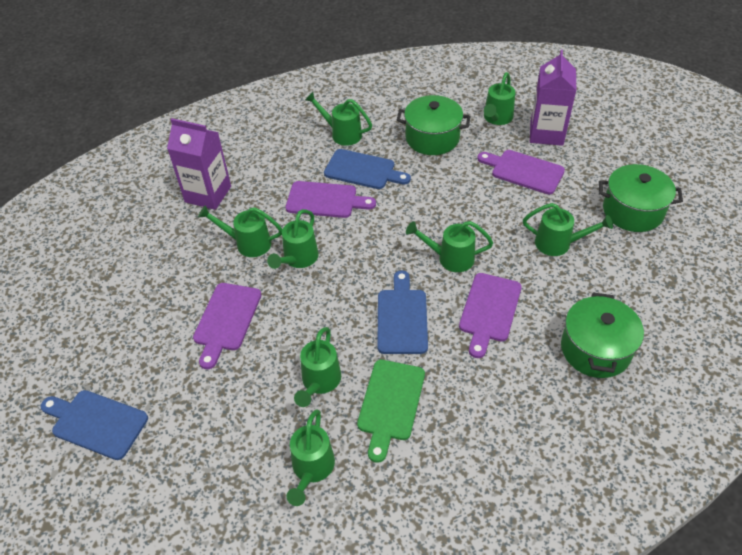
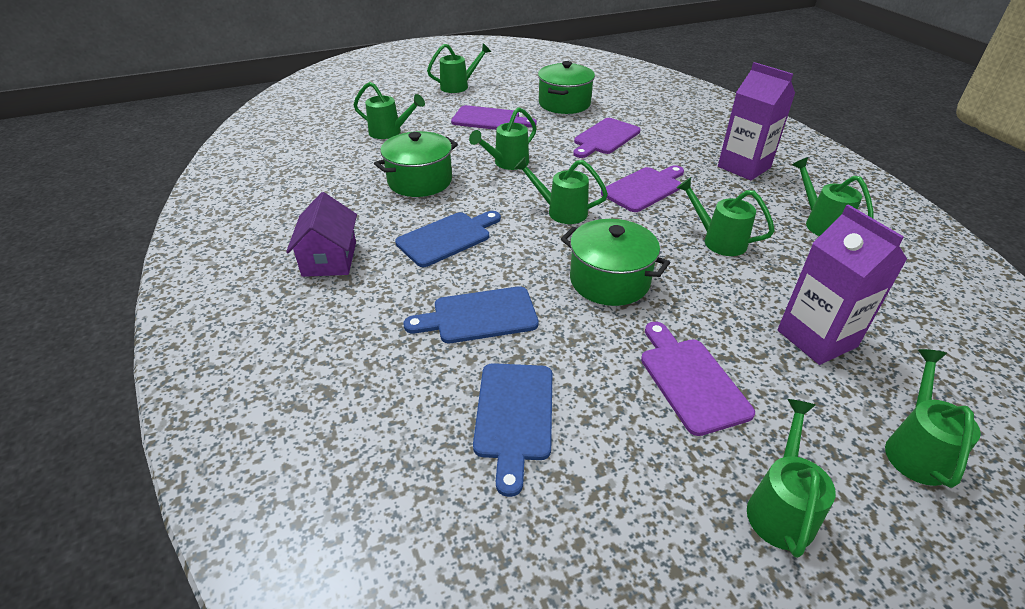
green cutting board: 1 -> 0
purple house: 0 -> 1

